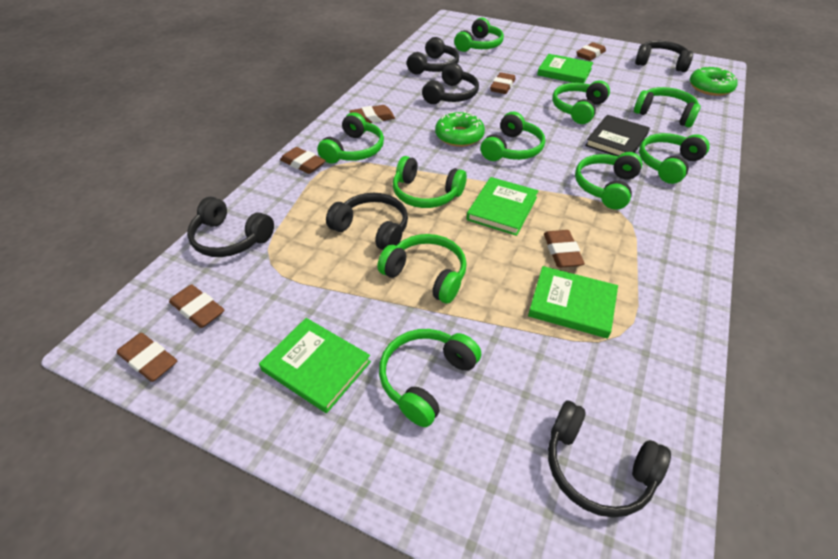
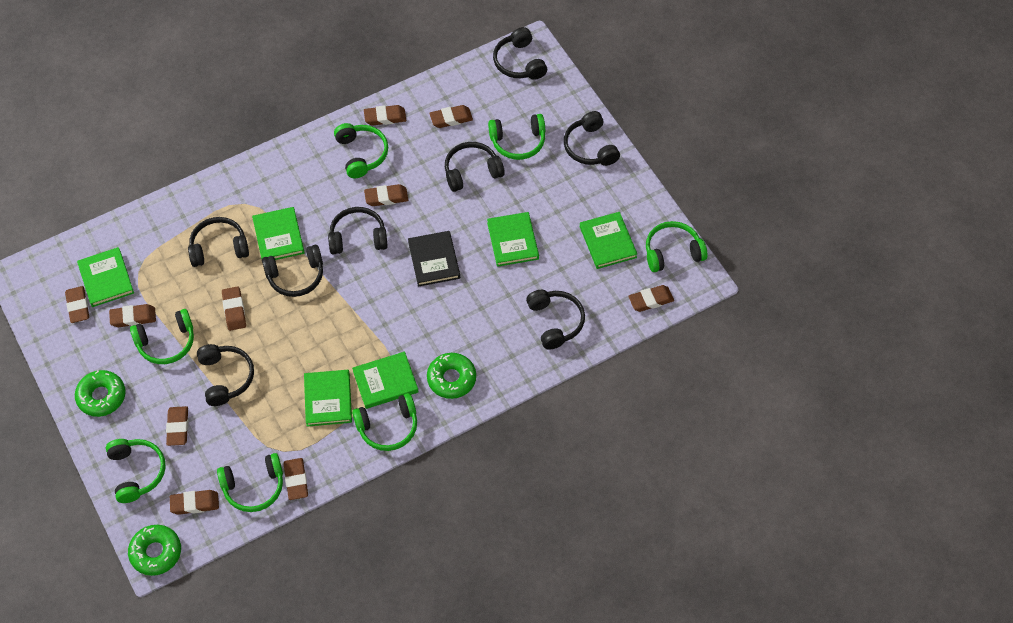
black headphones: 6 -> 8
brown eraser: 7 -> 10
green book: 4 -> 6
green donut: 2 -> 3
green headphones: 10 -> 7

